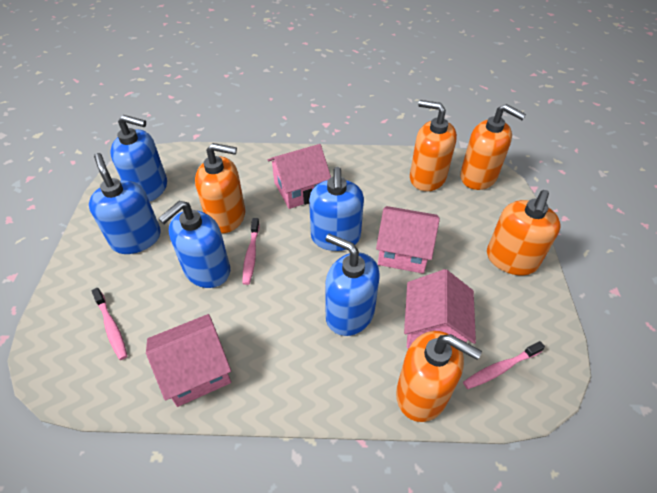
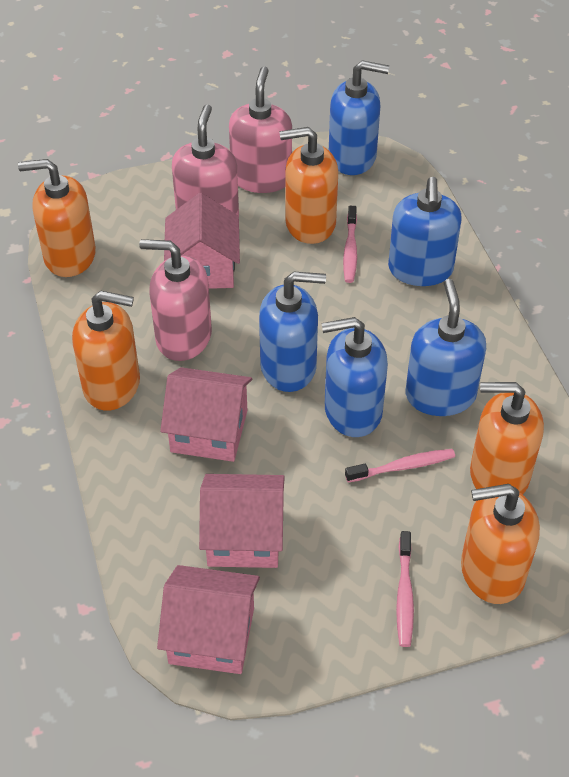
pink soap dispenser: 0 -> 3

